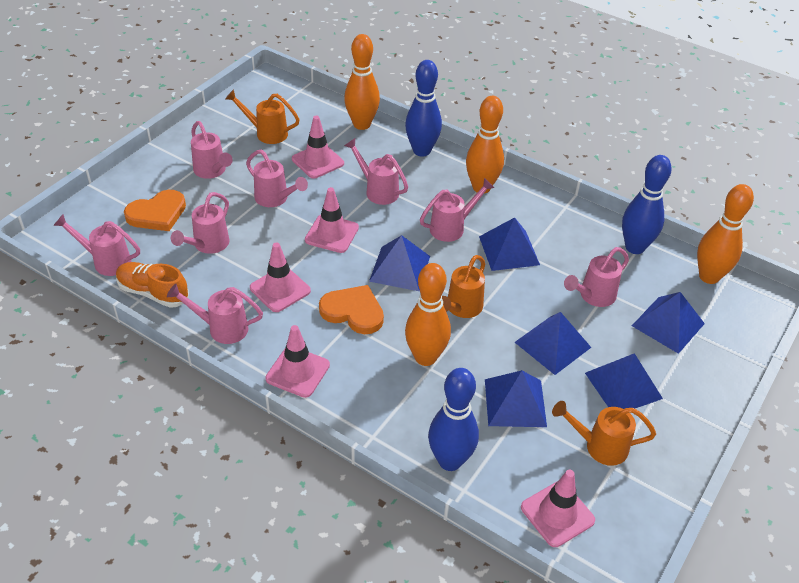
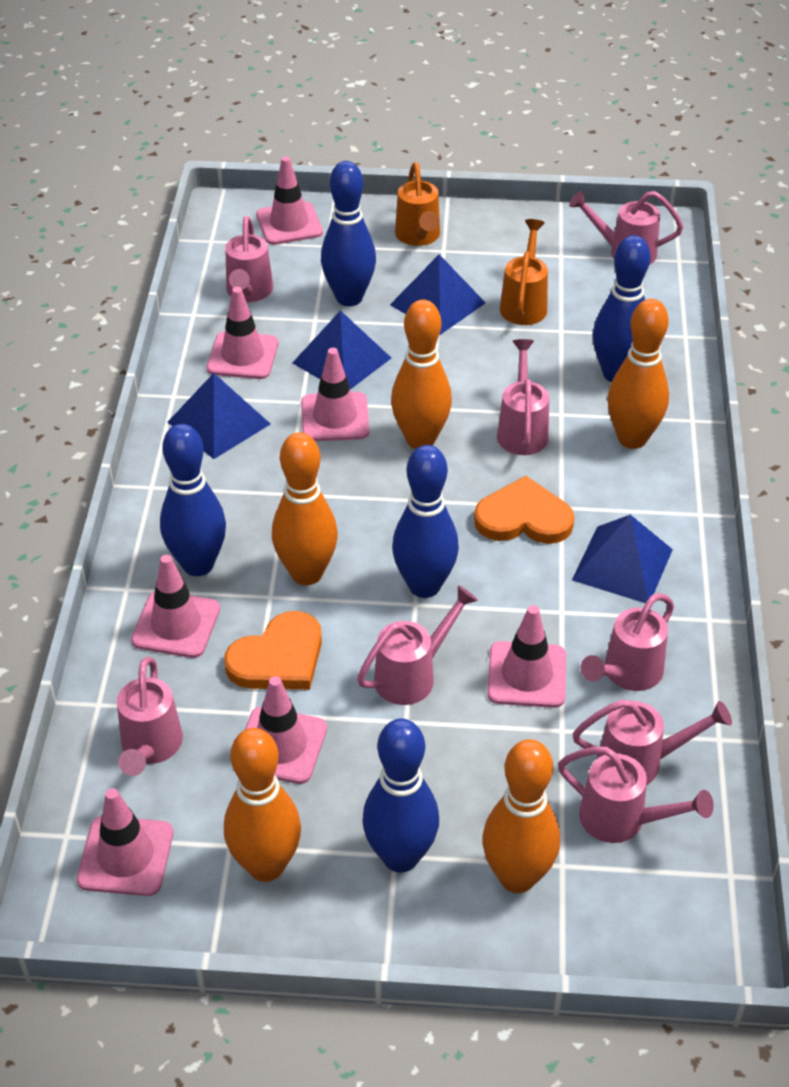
blue bowling pin: 3 -> 5
blue pyramid: 6 -> 4
orange bowling pin: 4 -> 5
orange shoe: 1 -> 0
orange watering can: 3 -> 2
pink traffic cone: 5 -> 7

